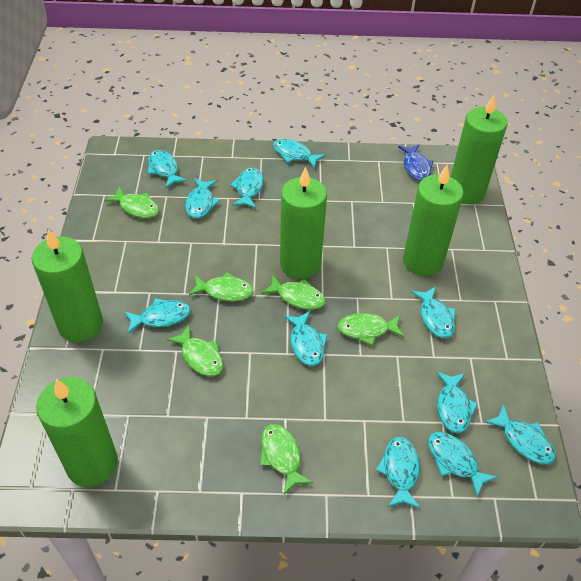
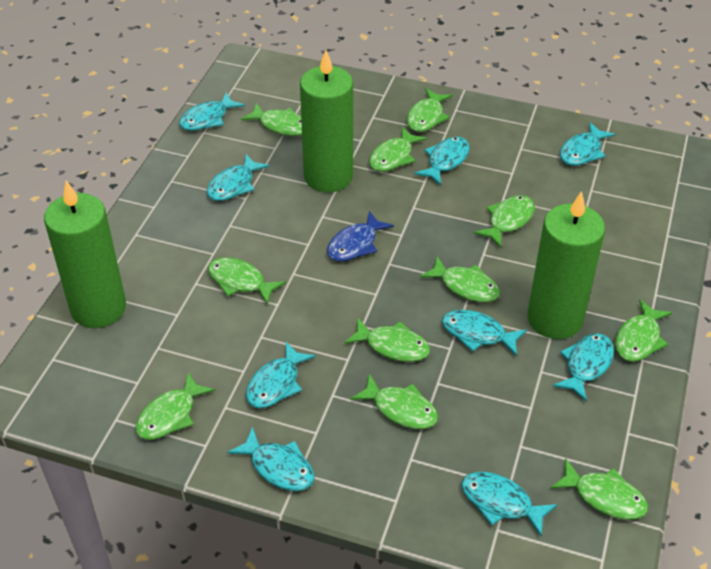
green candle: 5 -> 3
green fish: 6 -> 11
turquoise fish: 11 -> 9

